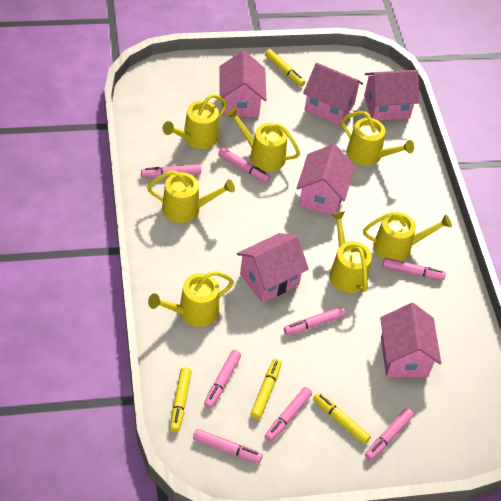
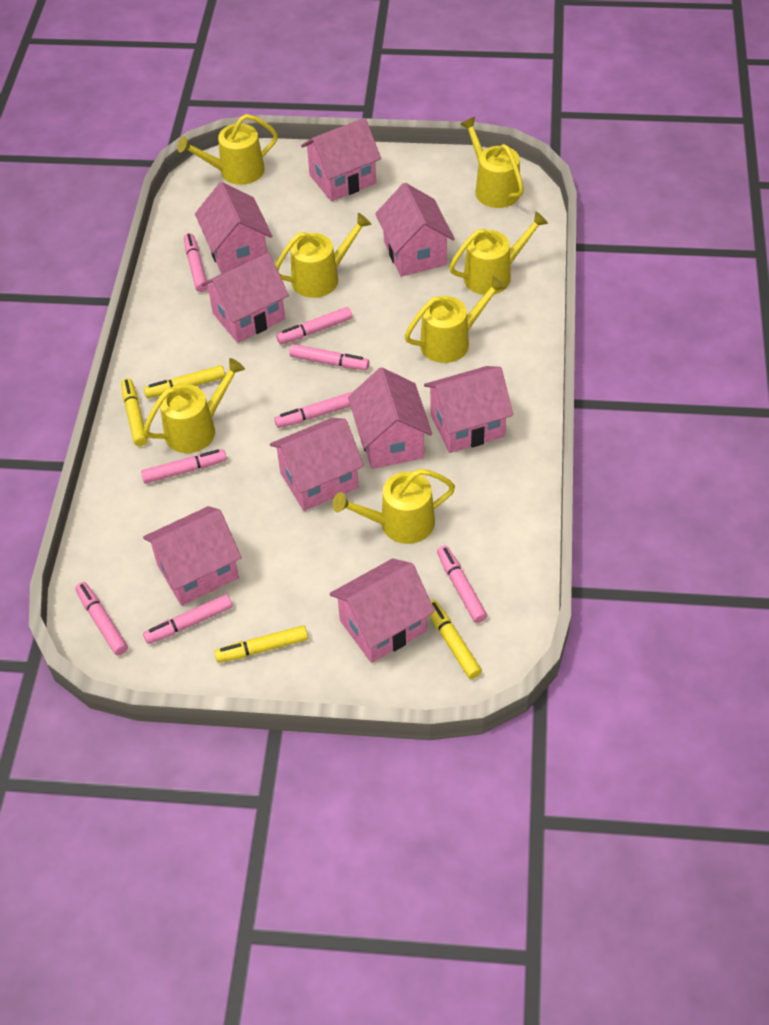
pink house: 6 -> 9

